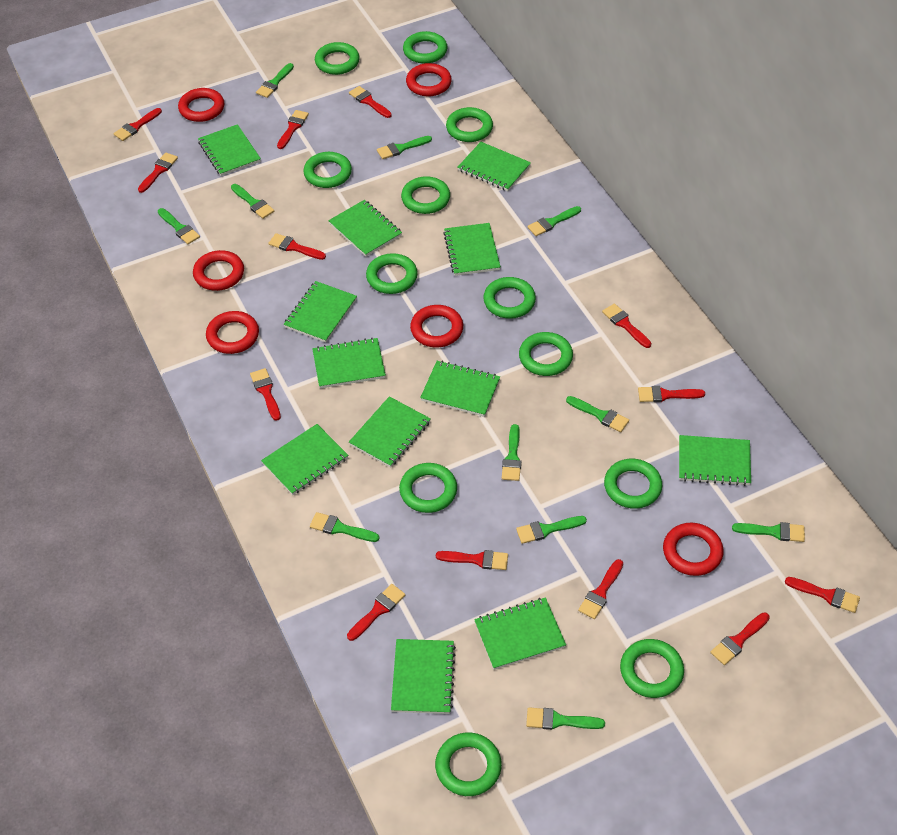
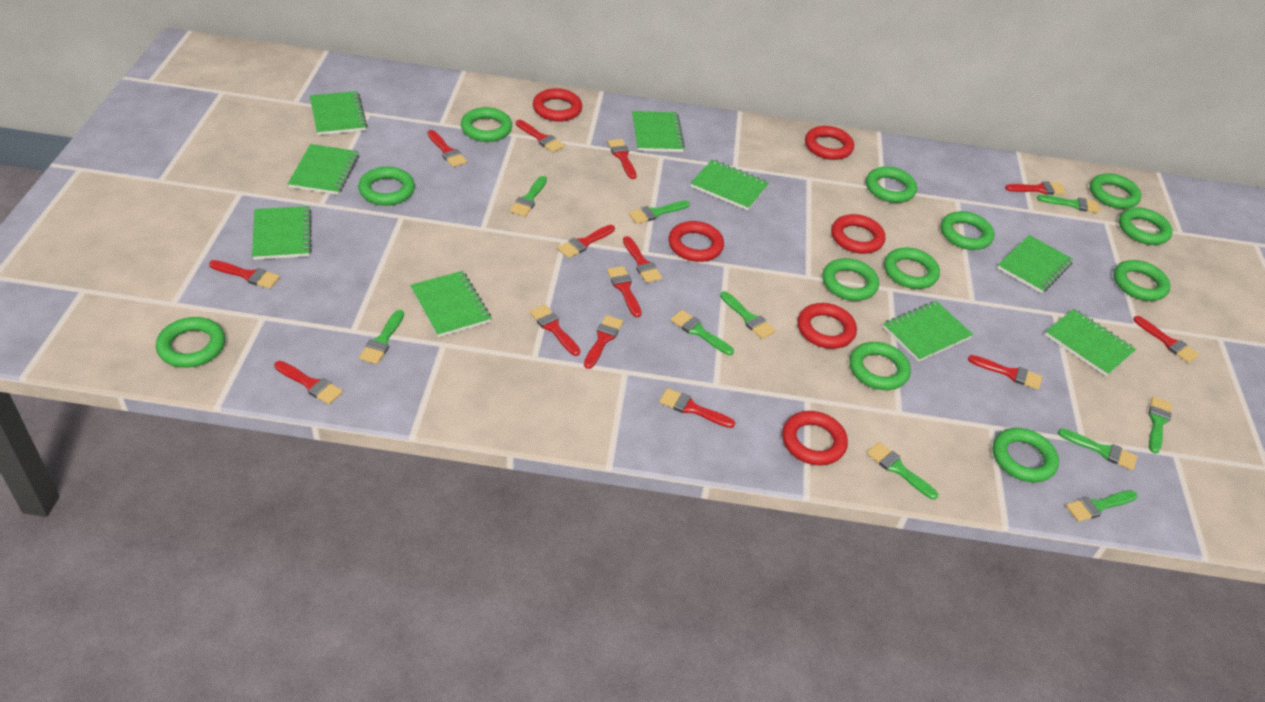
green brush: 11 -> 10
green notebook: 12 -> 9
red brush: 13 -> 14

